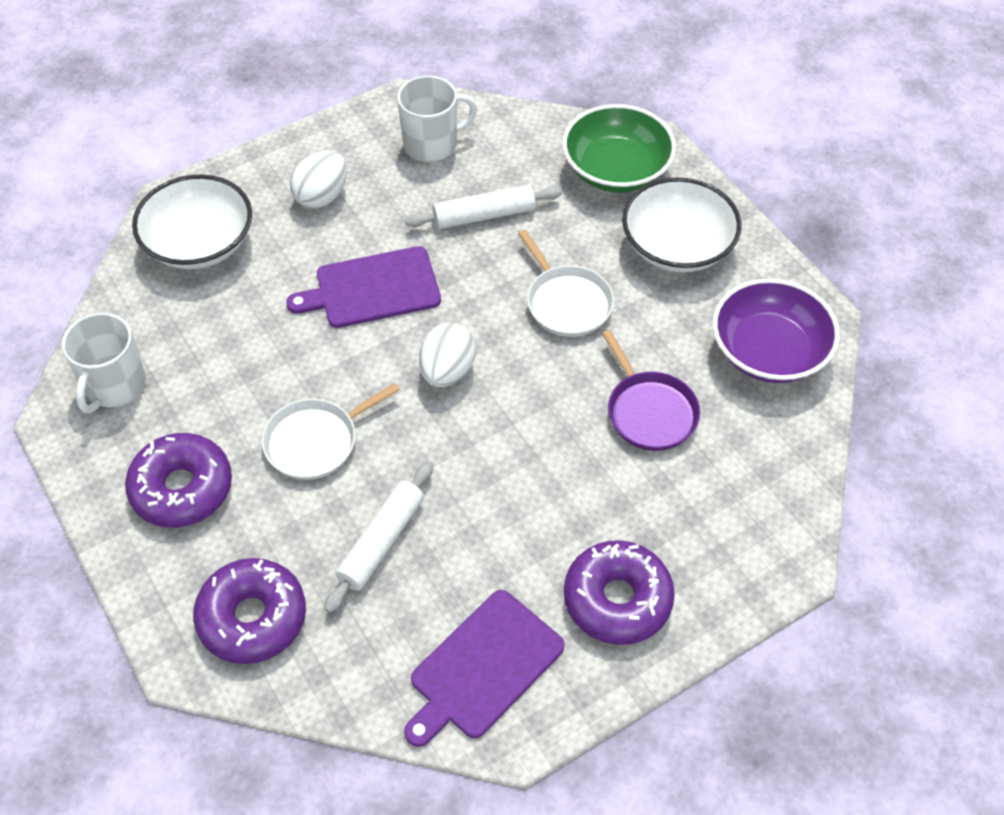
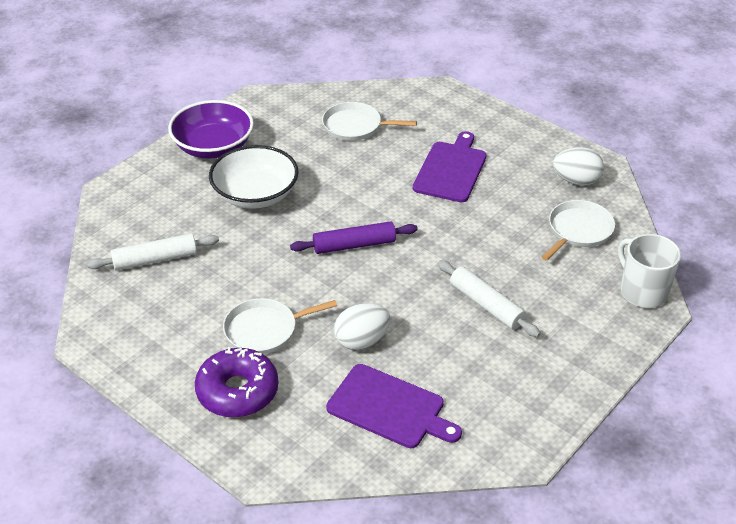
green bowl: 1 -> 0
purple donut: 3 -> 1
purple pan: 1 -> 0
purple rolling pin: 0 -> 1
white bowl: 2 -> 1
white mug: 2 -> 1
white pan: 2 -> 3

